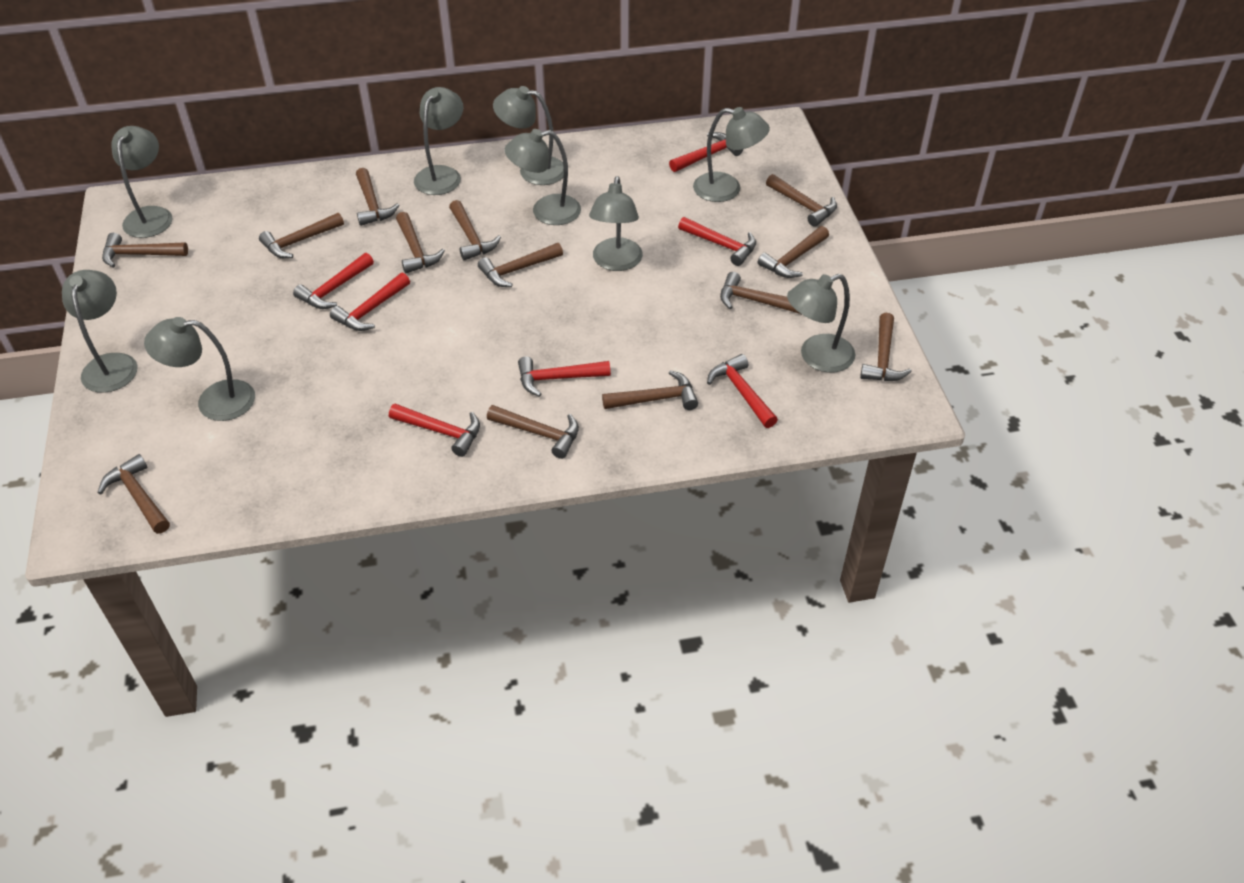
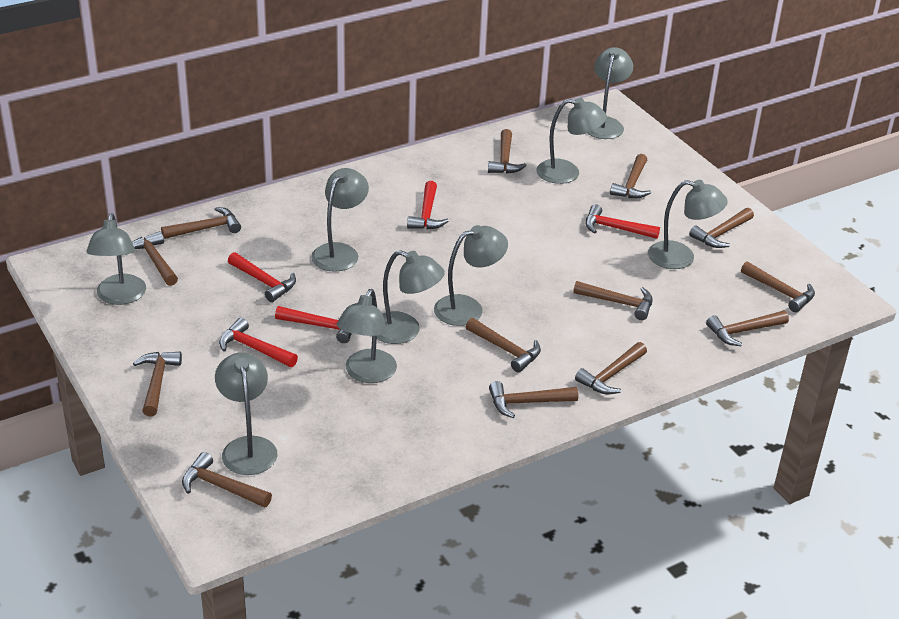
red hammer: 7 -> 5

